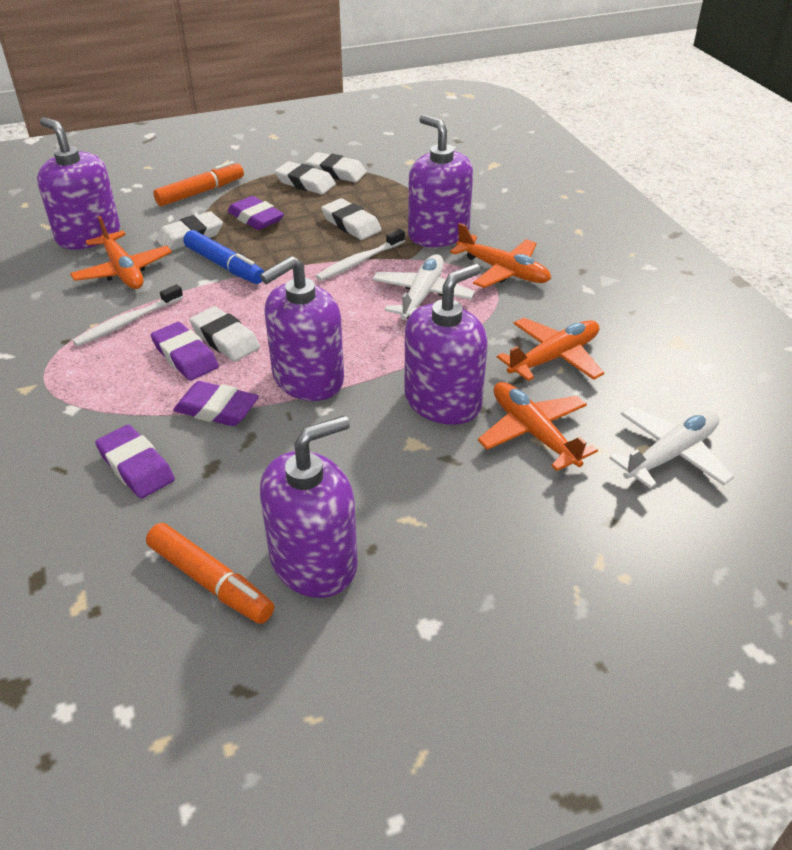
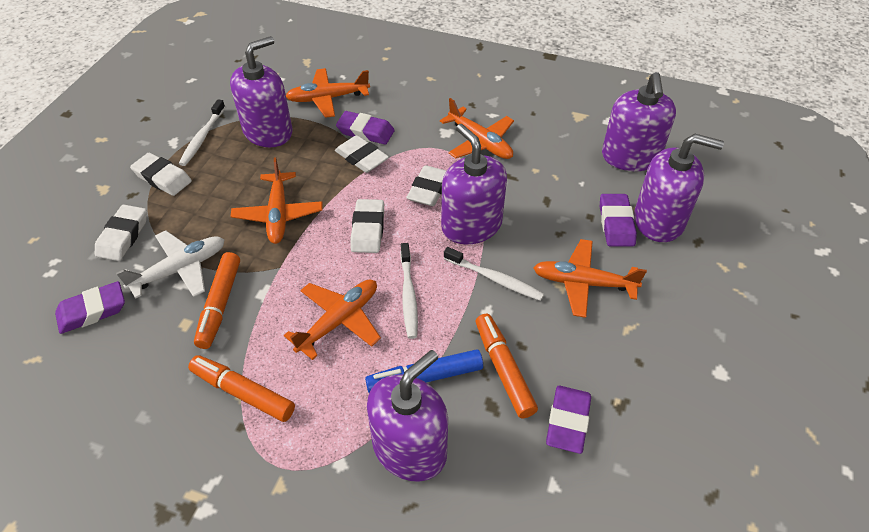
orange marker: 2 -> 3
orange plane: 4 -> 5
white plane: 2 -> 1
white toothbrush: 2 -> 3

